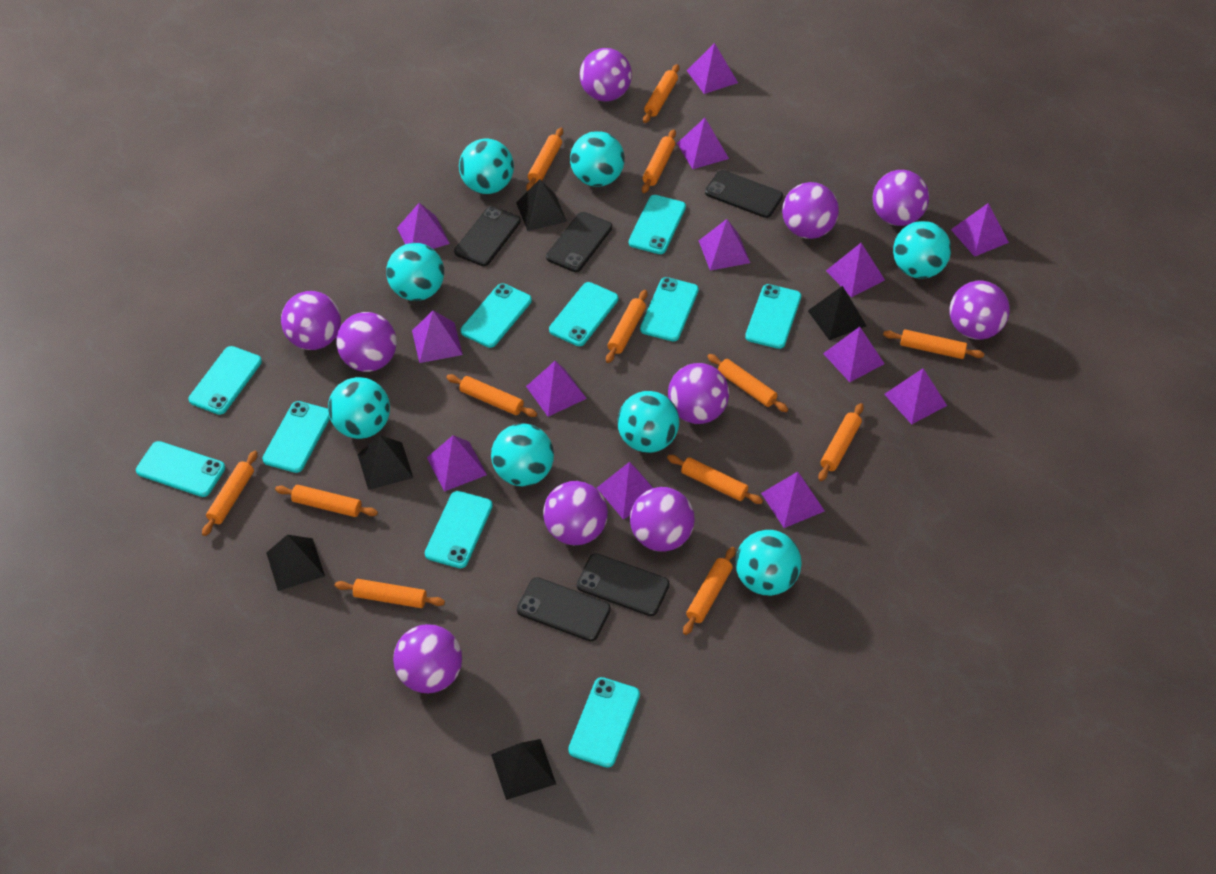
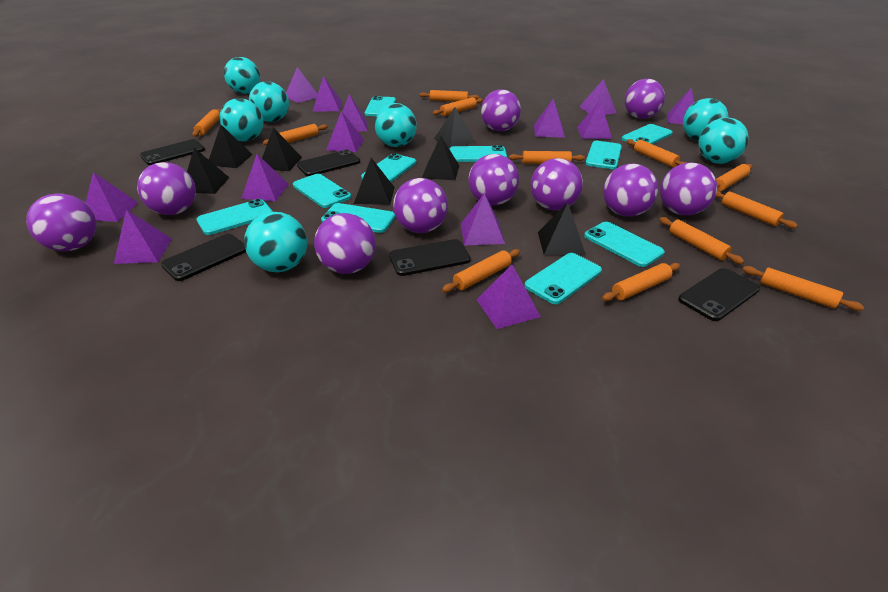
black pyramid: 5 -> 7
orange rolling pin: 13 -> 12
turquoise ball: 8 -> 7

